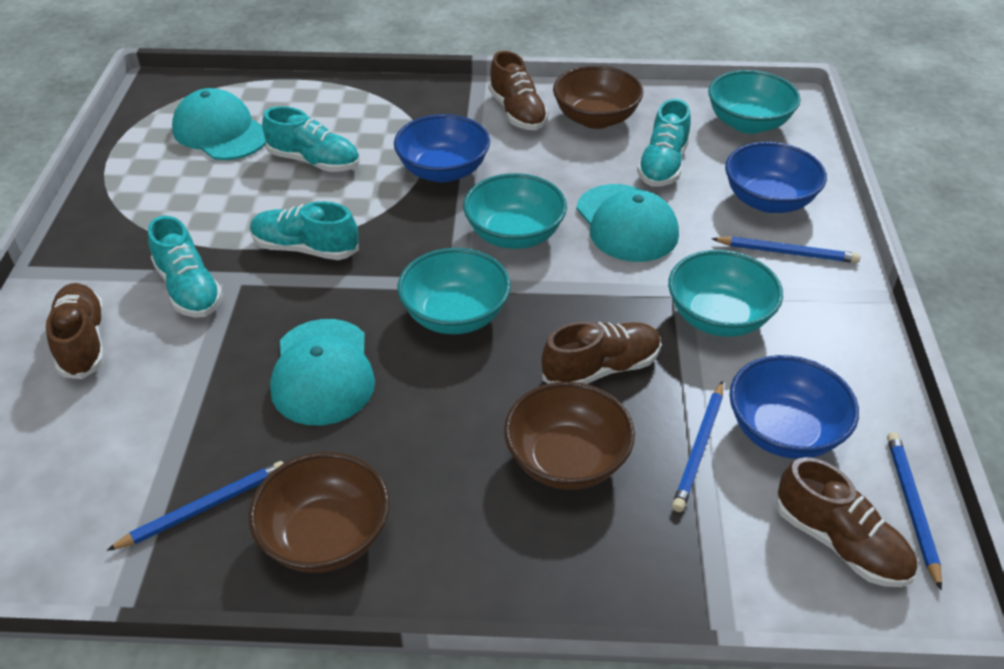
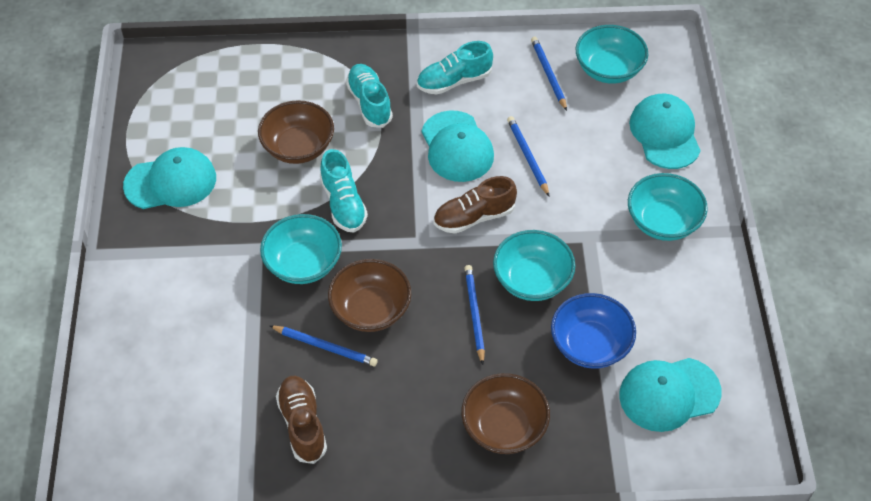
blue bowl: 3 -> 1
brown shoe: 4 -> 2
turquoise cap: 3 -> 4
turquoise shoe: 4 -> 3

